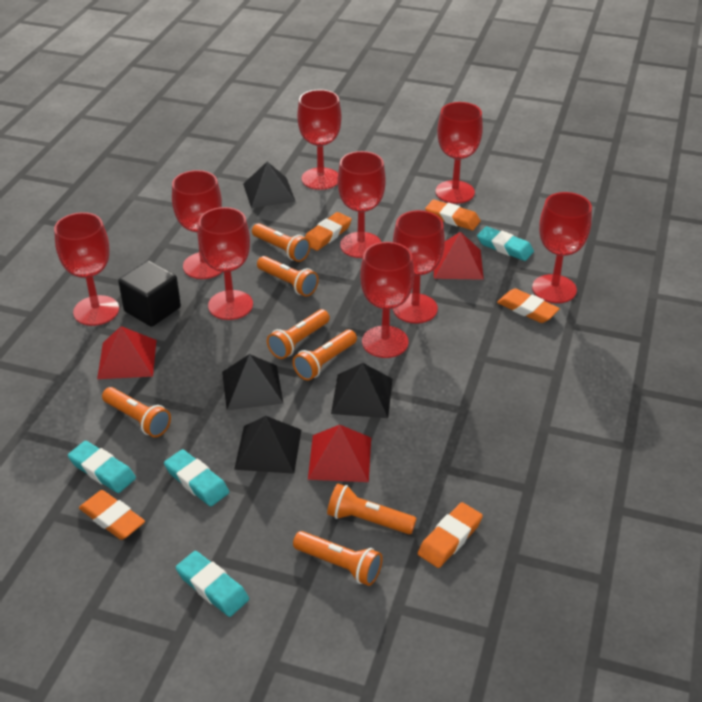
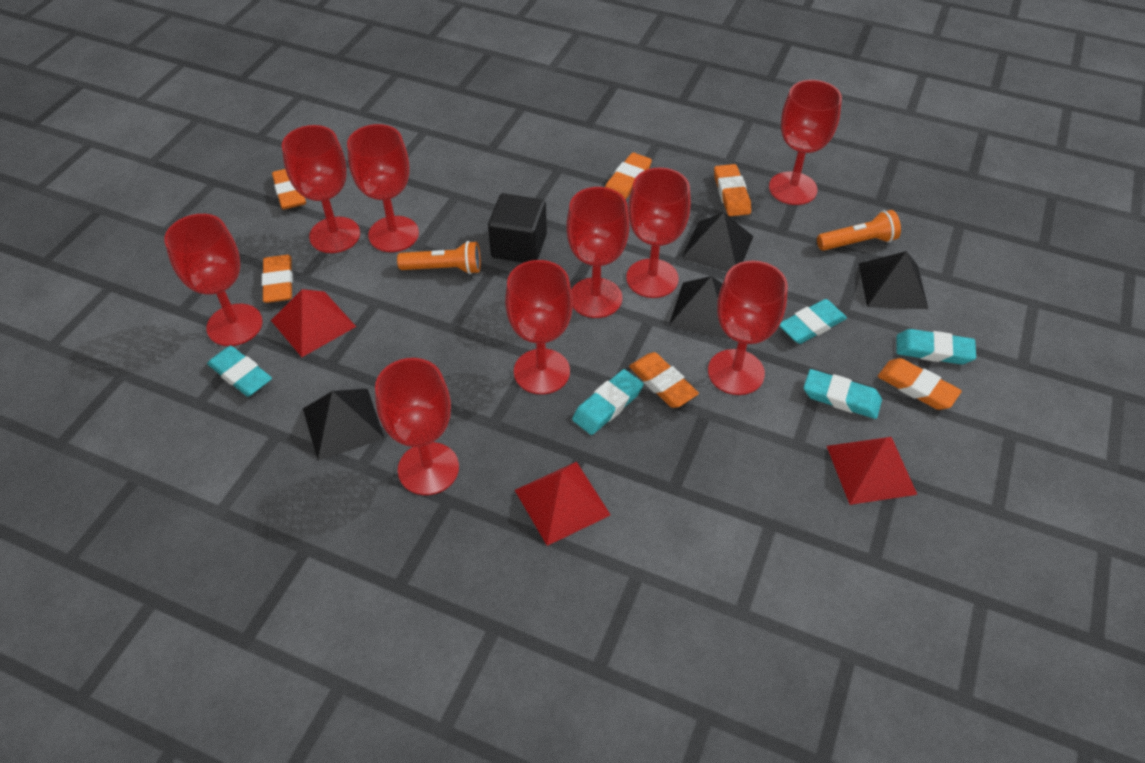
orange eraser: 5 -> 6
orange flashlight: 7 -> 2
turquoise eraser: 4 -> 5

